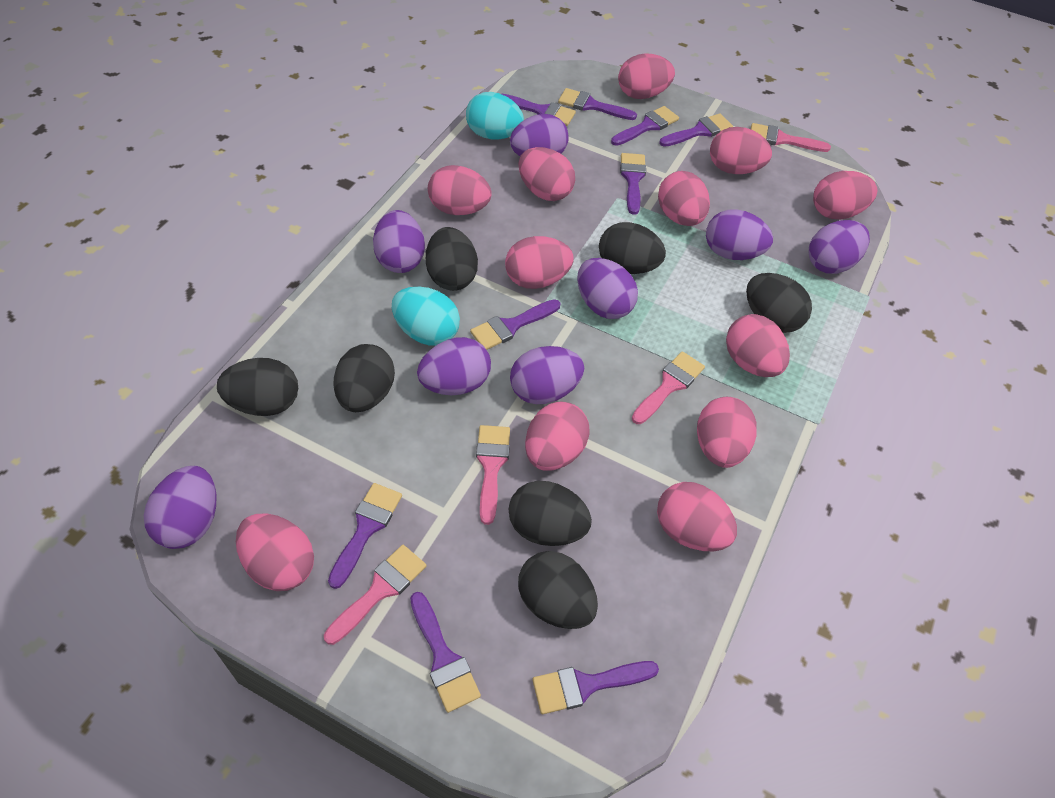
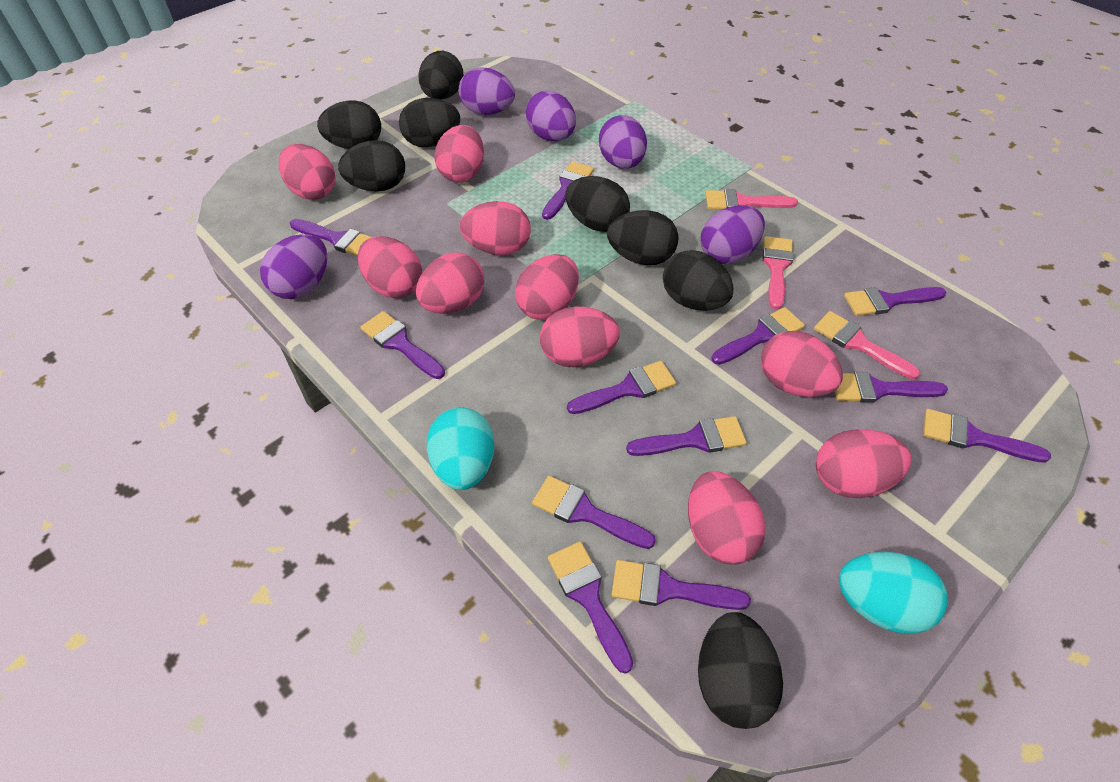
black egg: 7 -> 8
pink brush: 4 -> 3
pink egg: 12 -> 10
purple brush: 9 -> 12
purple egg: 8 -> 5

